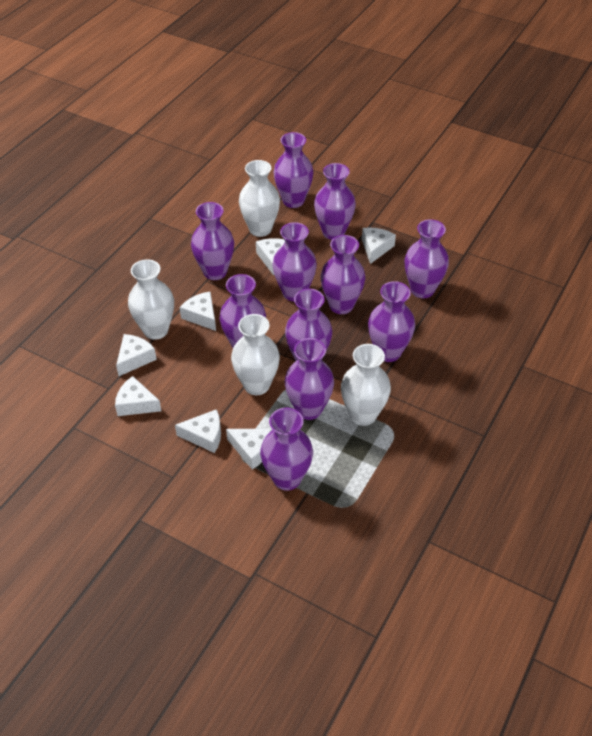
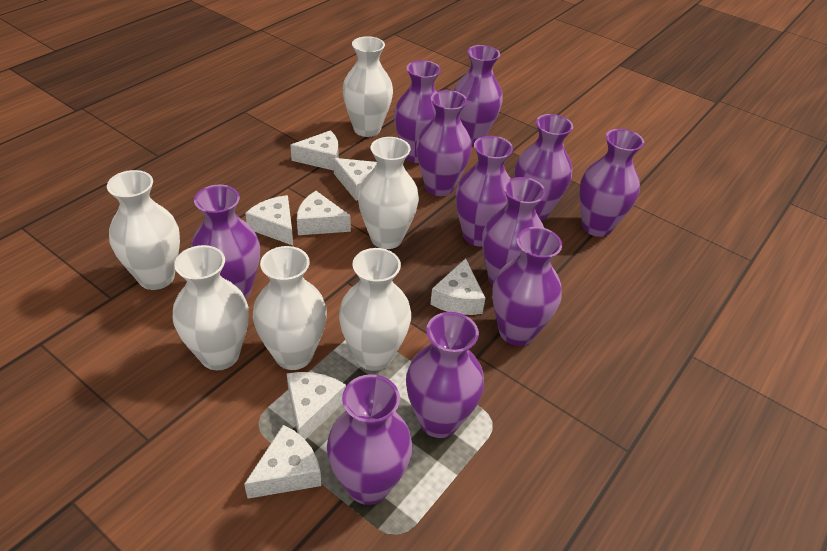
white vase: 4 -> 6

